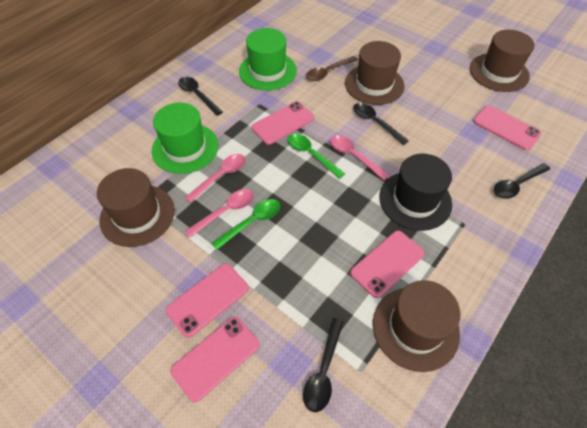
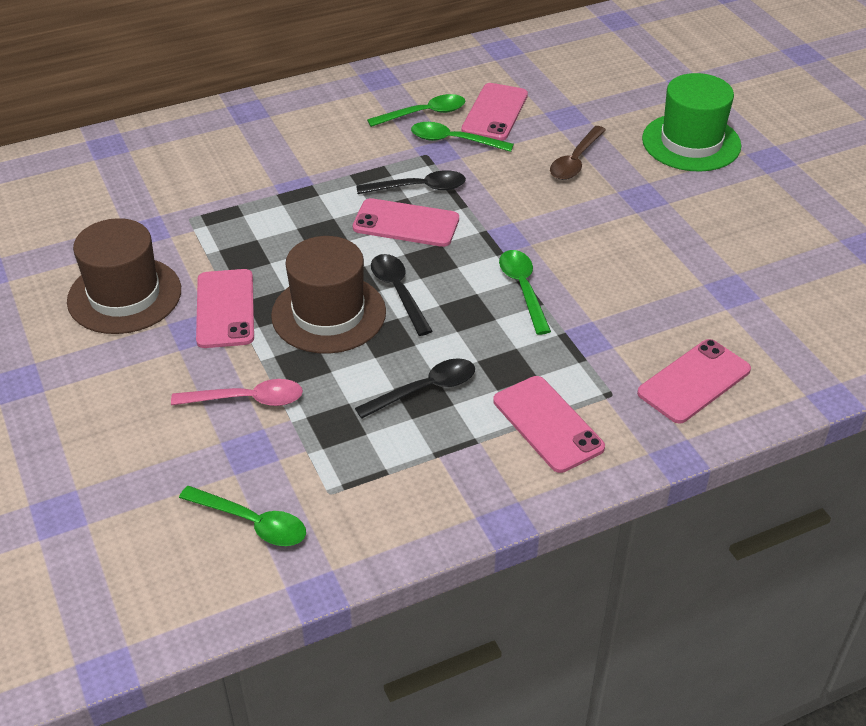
black hat: 1 -> 0
black spoon: 4 -> 3
brown hat: 4 -> 2
green hat: 2 -> 1
green spoon: 2 -> 4
pink spoon: 3 -> 1

